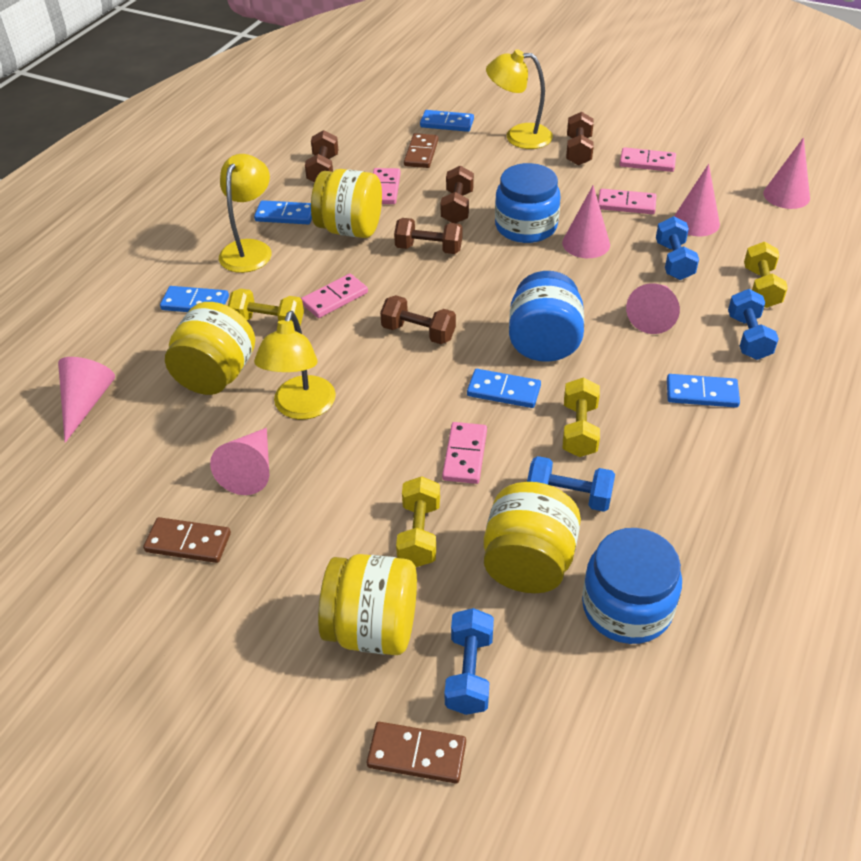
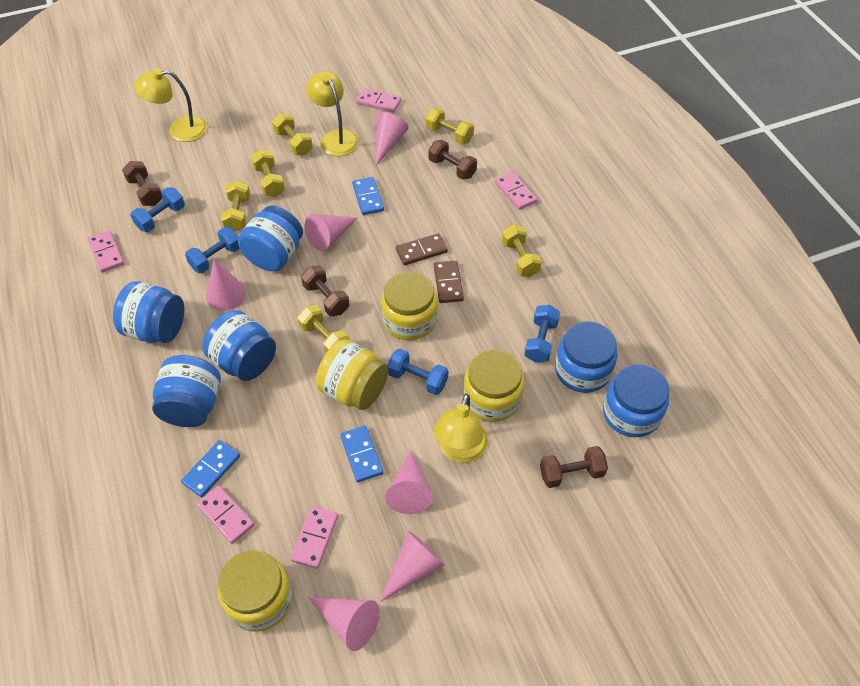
blue domino: 5 -> 3
blue jar: 3 -> 6
brown domino: 3 -> 2
brown dumbbell: 5 -> 4
yellow dumbbell: 4 -> 6

